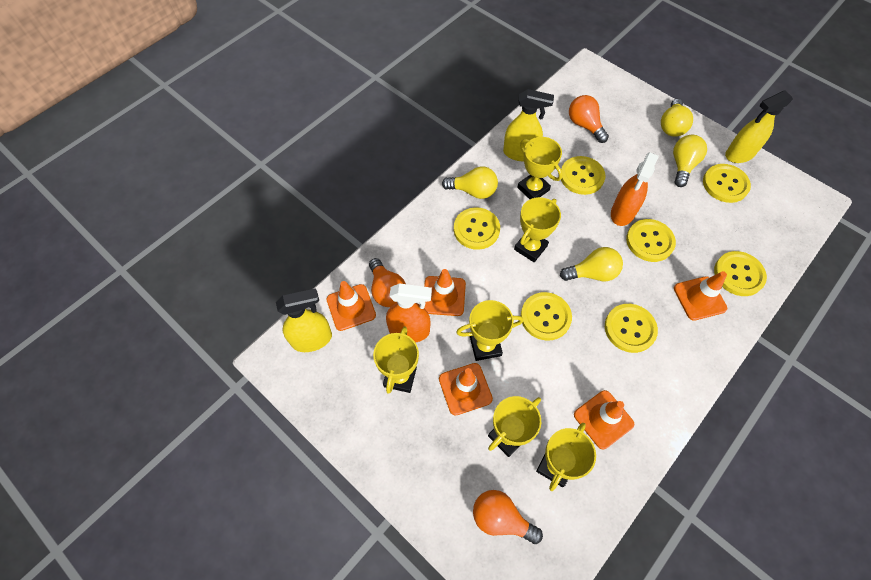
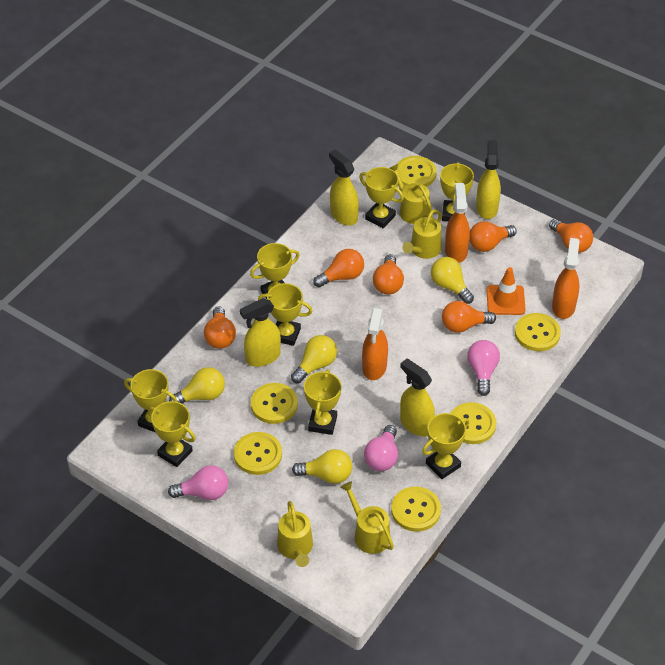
orange light bulb: 3 -> 6
orange spray bottle: 2 -> 3
orange traffic cone: 5 -> 1
pink light bulb: 0 -> 3
yellow button: 7 -> 6
yellow spray bottle: 3 -> 4
yellow trophy: 6 -> 8
yellow watering can: 0 -> 4

